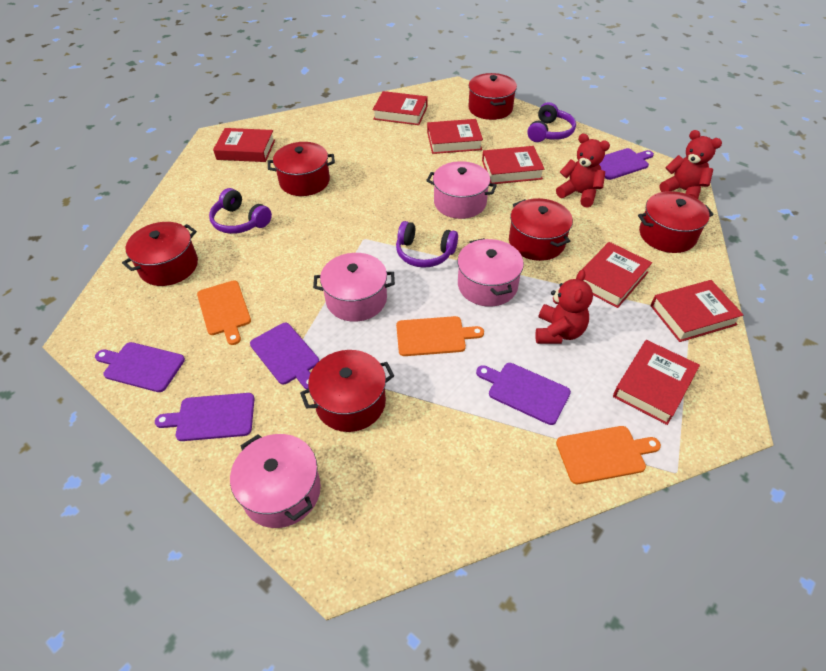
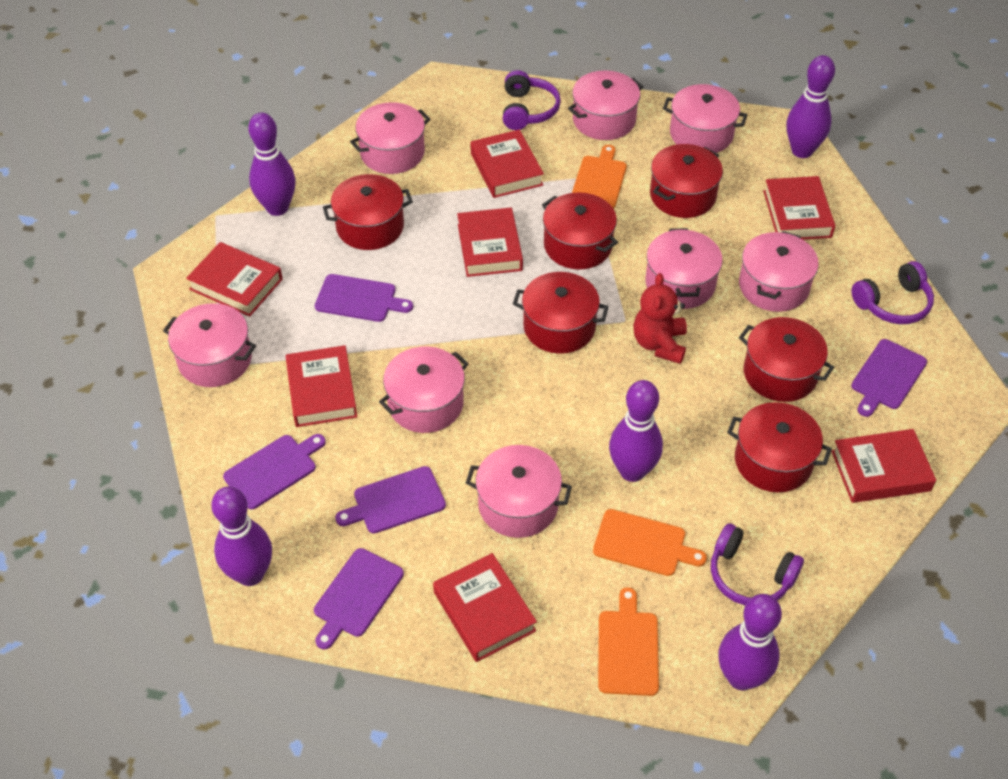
pink pot: 4 -> 8
purple bowling pin: 0 -> 5
red teddy bear: 3 -> 1

